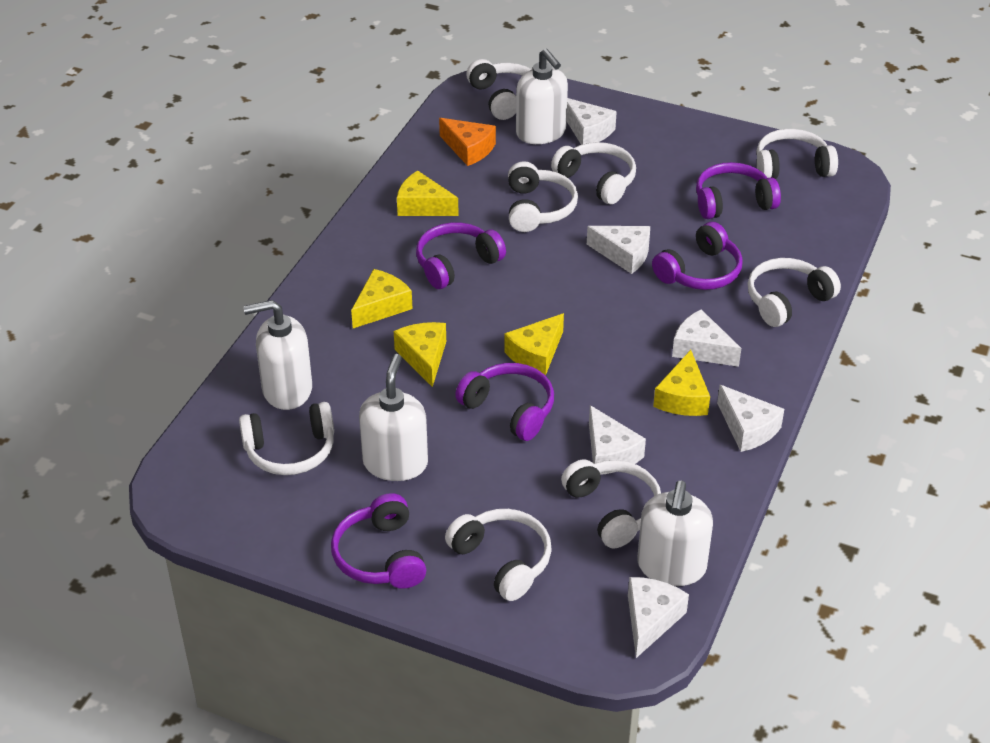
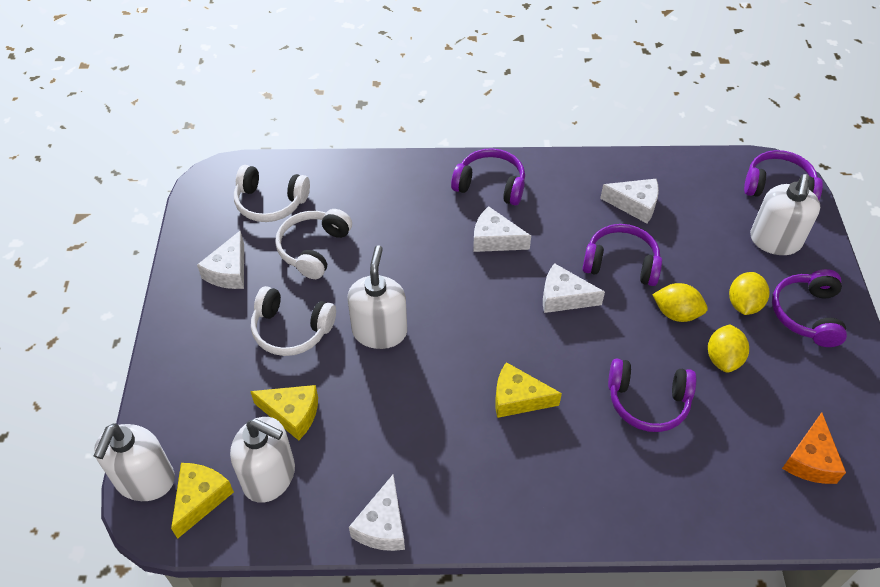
white cheese: 6 -> 5
white headphones: 8 -> 3
yellow cheese: 5 -> 3
yellow lemon: 0 -> 3

